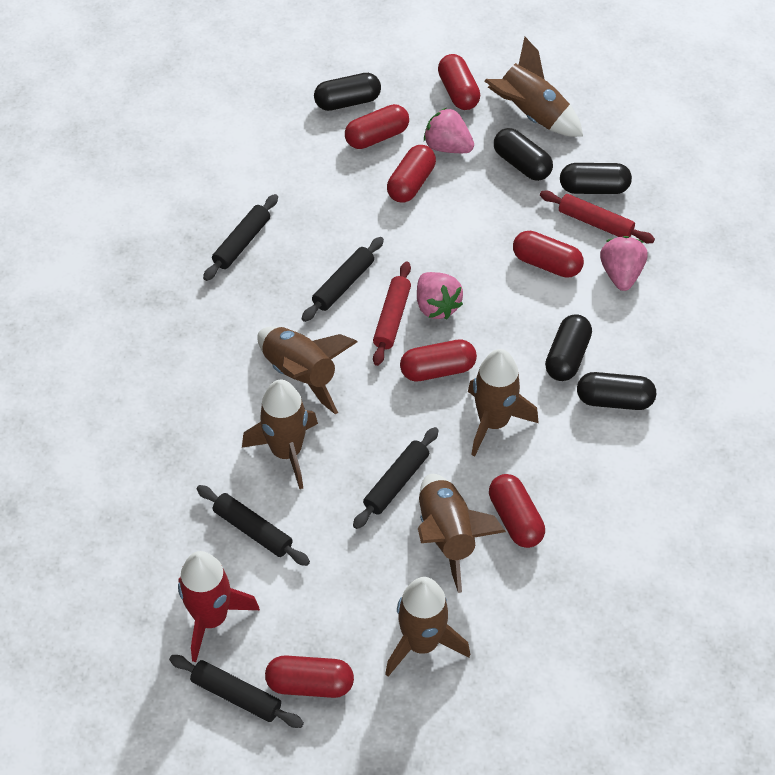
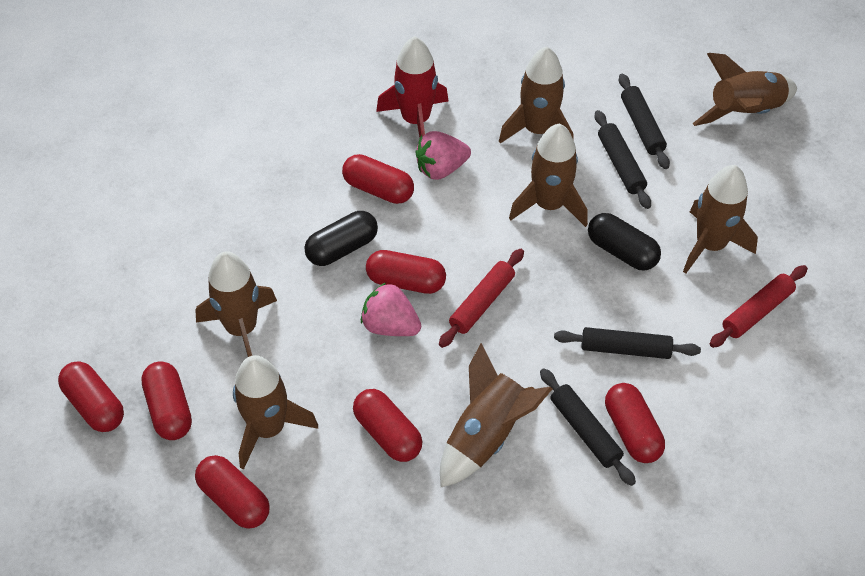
black capsule: 5 -> 2
black rolling pin: 5 -> 4
brown rocket: 6 -> 7
pink strawberry: 3 -> 2

